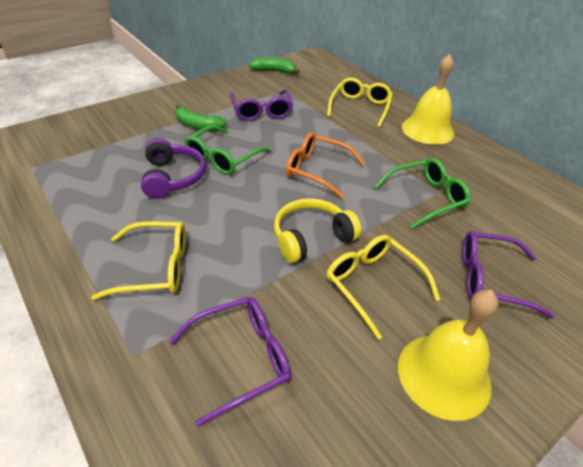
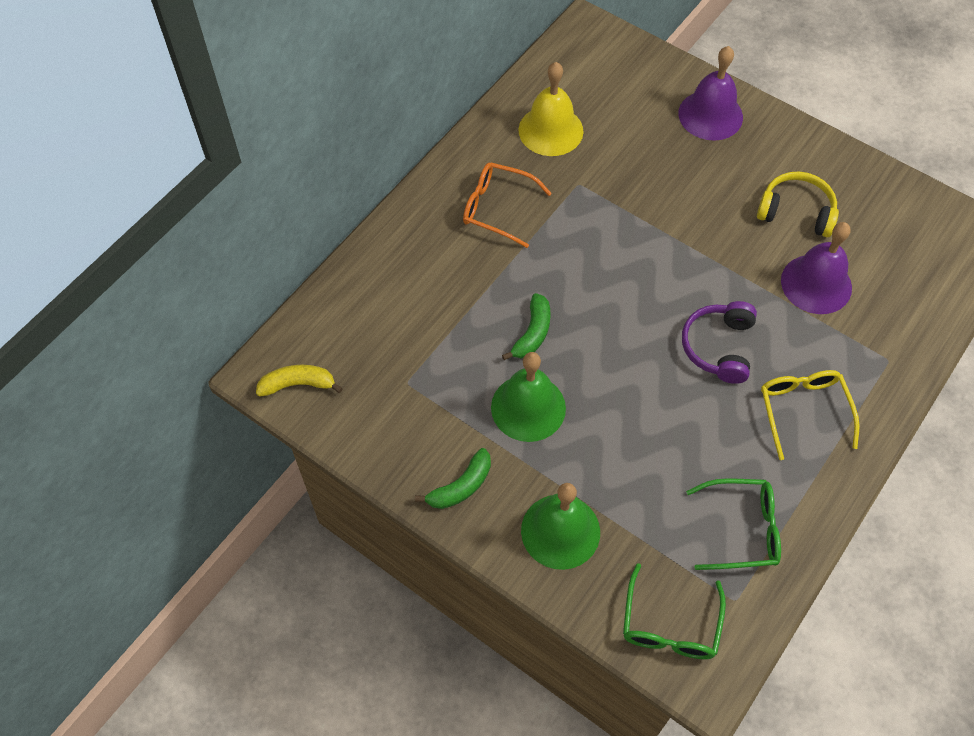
green bell: 0 -> 2
purple bell: 0 -> 2
purple glasses: 3 -> 0
yellow banana: 0 -> 1
yellow bell: 2 -> 1
yellow glasses: 3 -> 1

